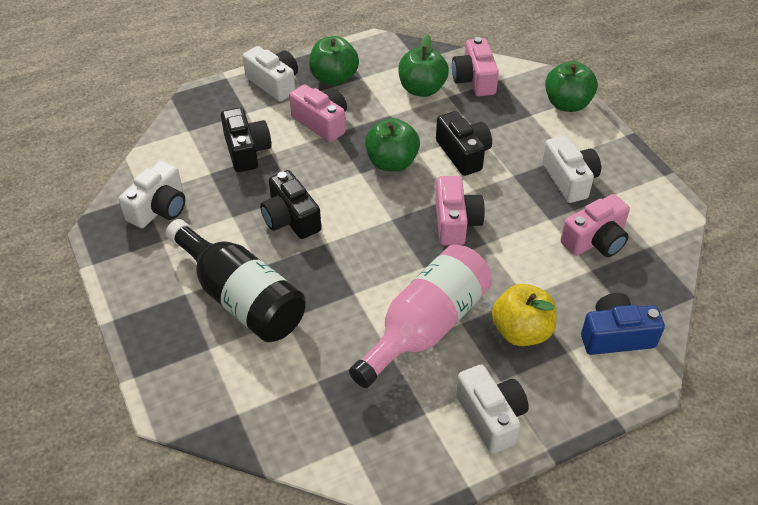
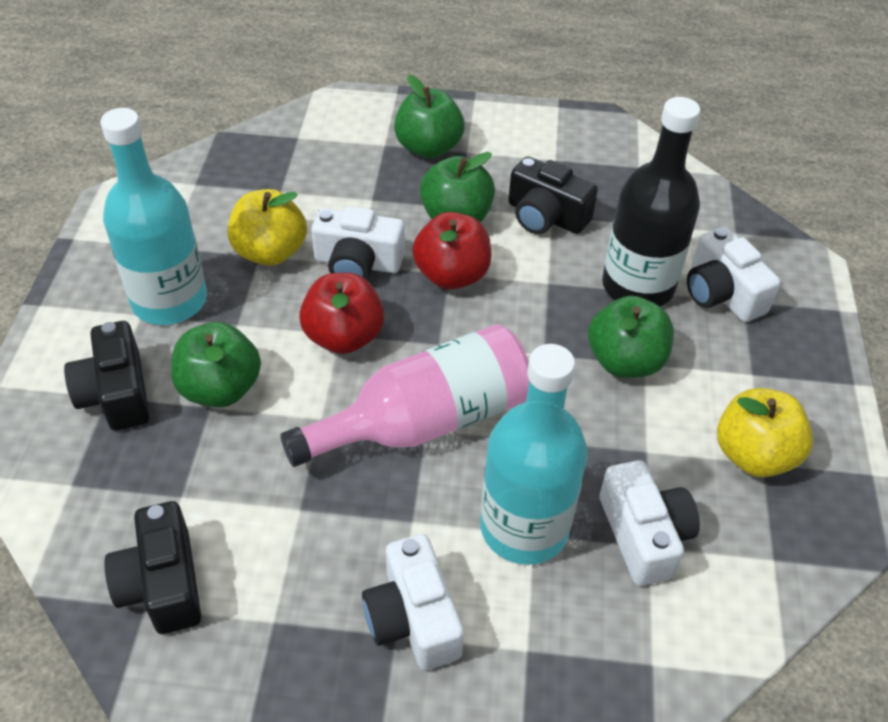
blue camera: 1 -> 0
pink camera: 4 -> 0
red apple: 0 -> 2
turquoise bottle: 0 -> 2
yellow apple: 1 -> 2

